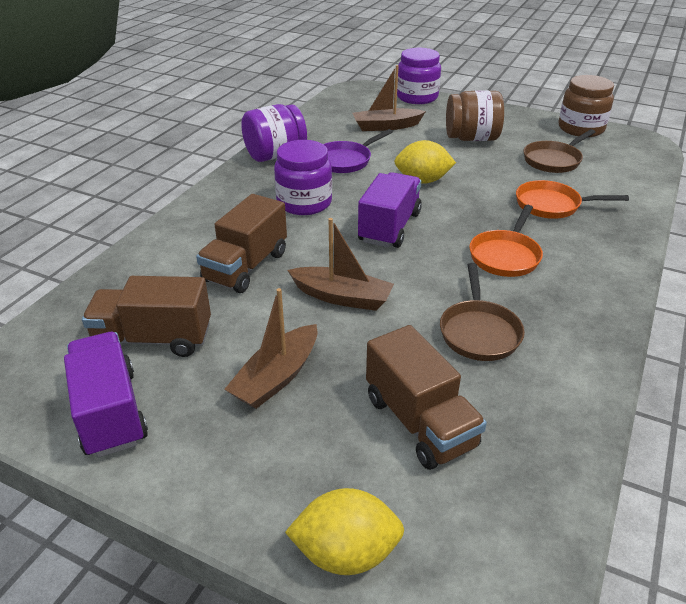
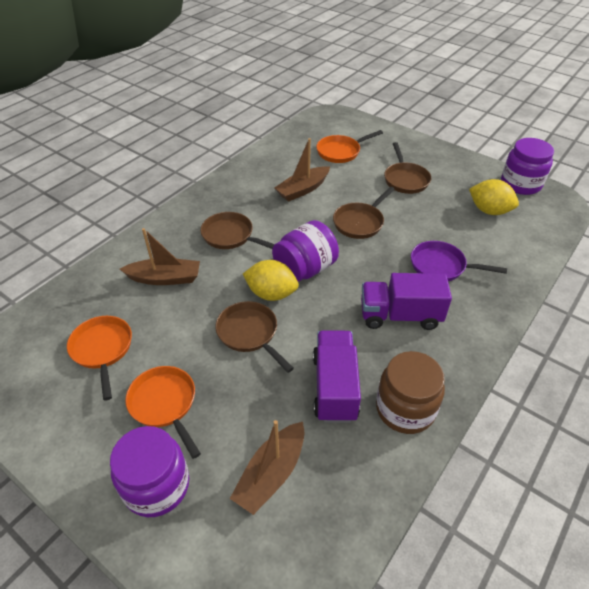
brown jar: 2 -> 1
brown pan: 2 -> 4
brown truck: 3 -> 0
orange pan: 2 -> 3

